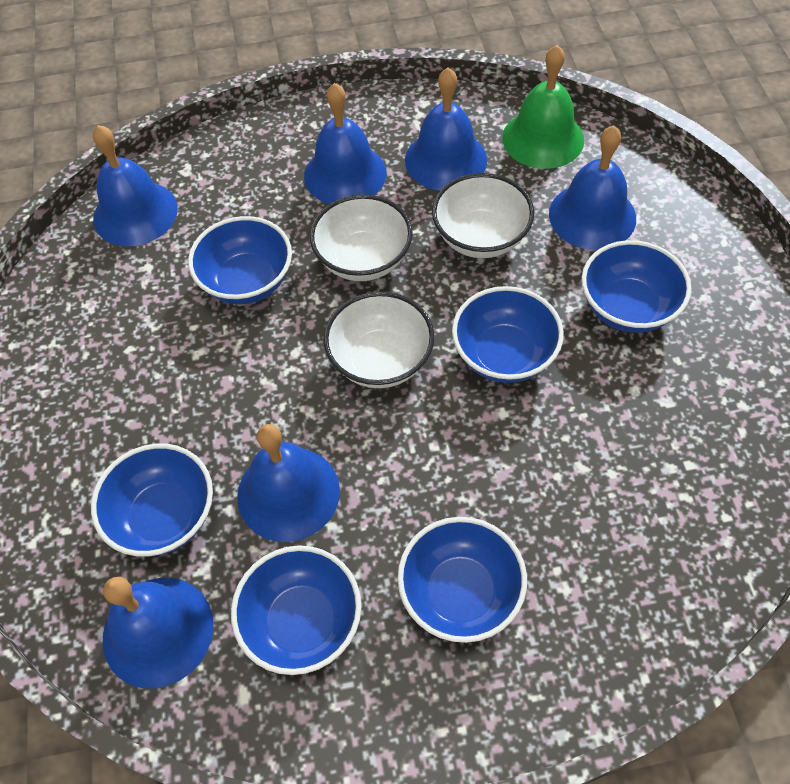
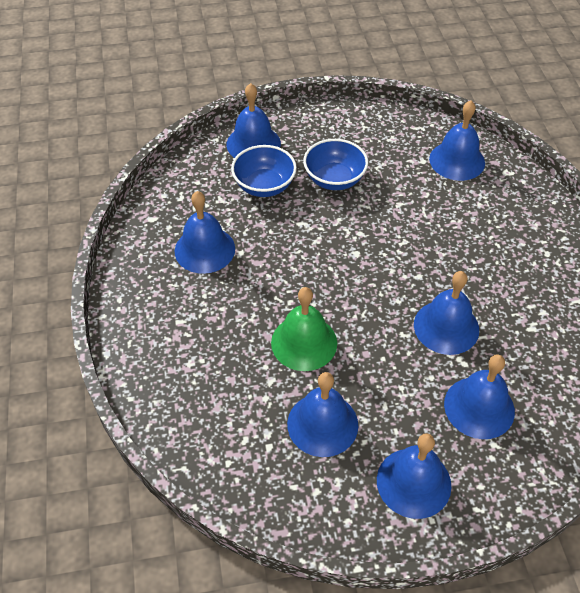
blue bell: 6 -> 7
blue bowl: 6 -> 2
white bowl: 3 -> 0

